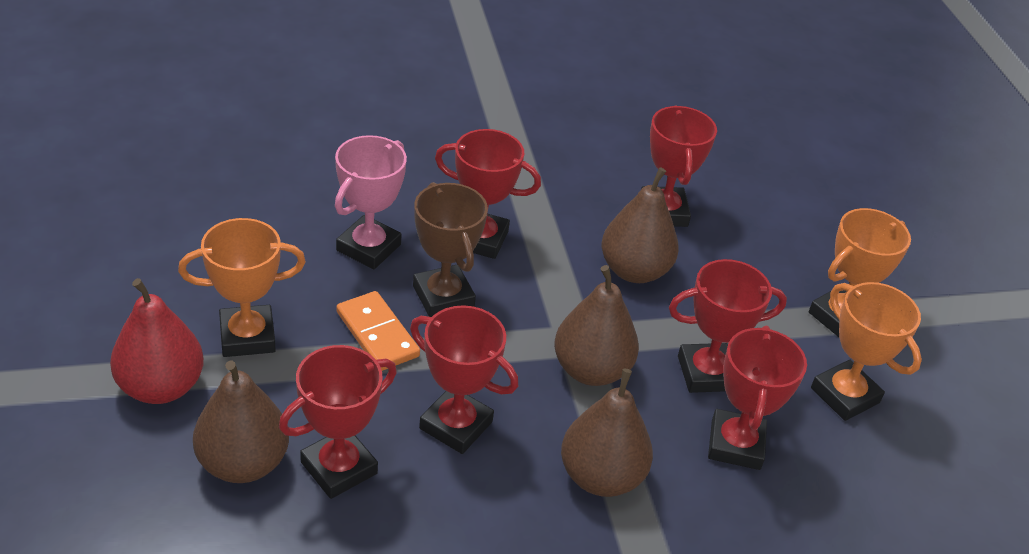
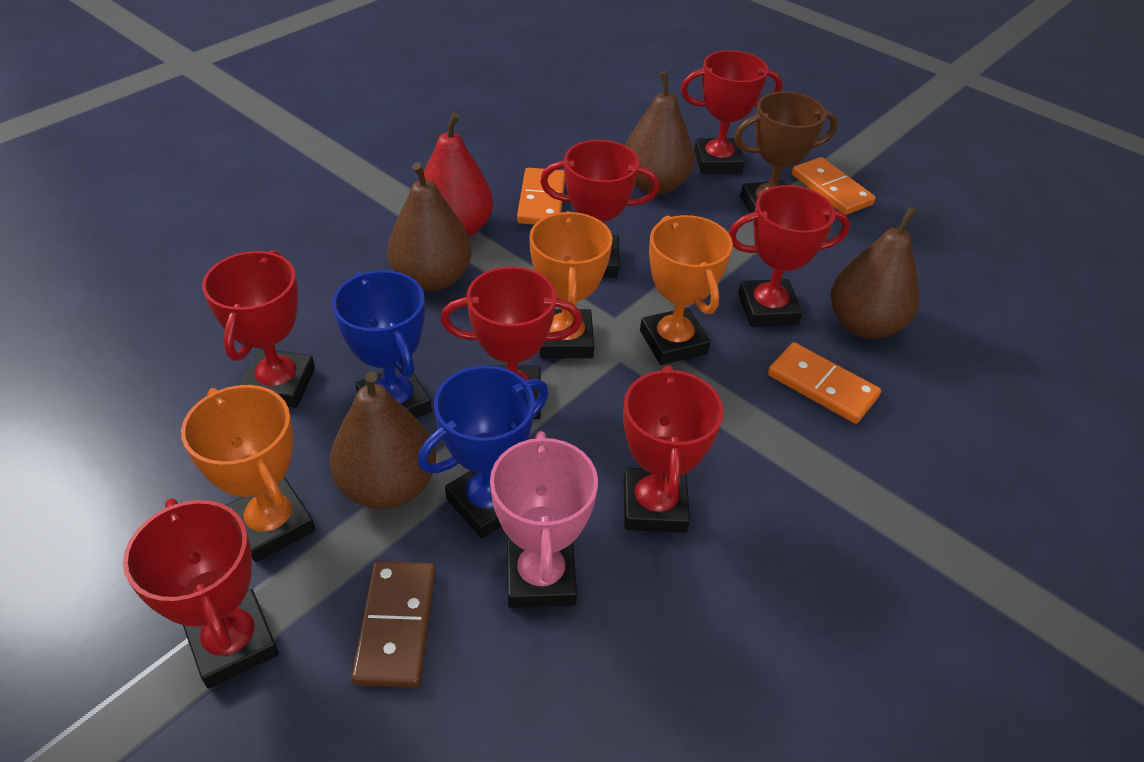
blue trophy: 0 -> 2
brown domino: 0 -> 1
orange domino: 1 -> 3
red trophy: 6 -> 7

